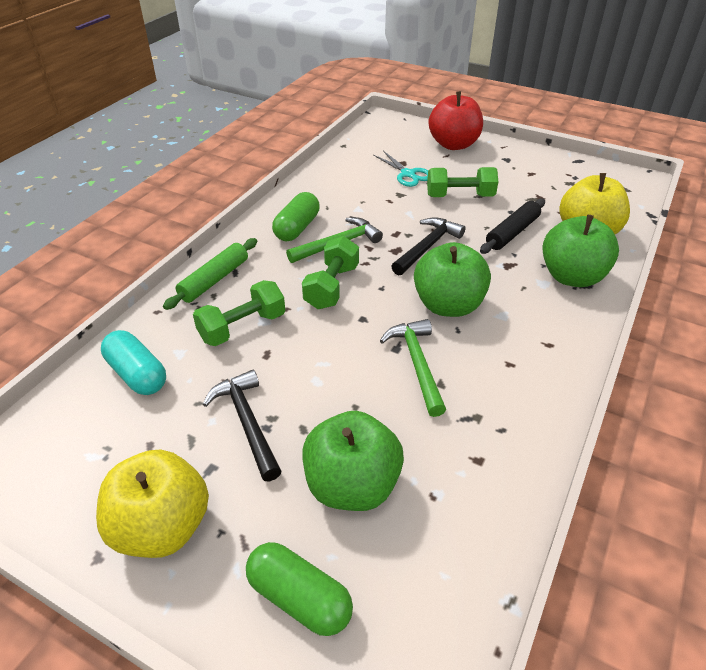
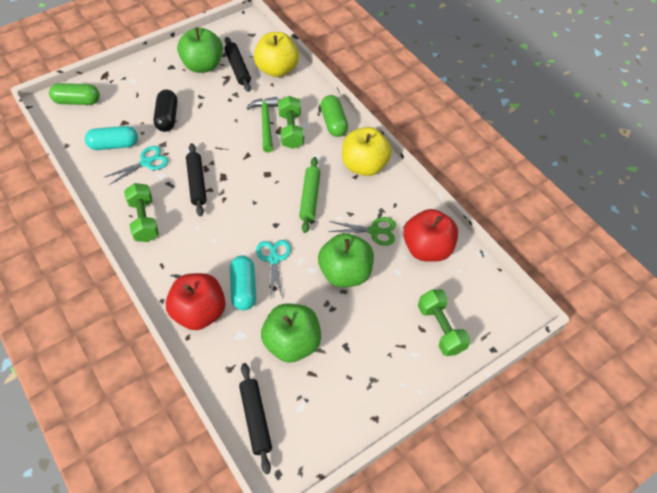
black capsule: 0 -> 1
black hammer: 2 -> 0
black rolling pin: 1 -> 3
green hammer: 2 -> 1
green scissors: 0 -> 1
red apple: 1 -> 2
turquoise capsule: 1 -> 2
turquoise scissors: 1 -> 2

